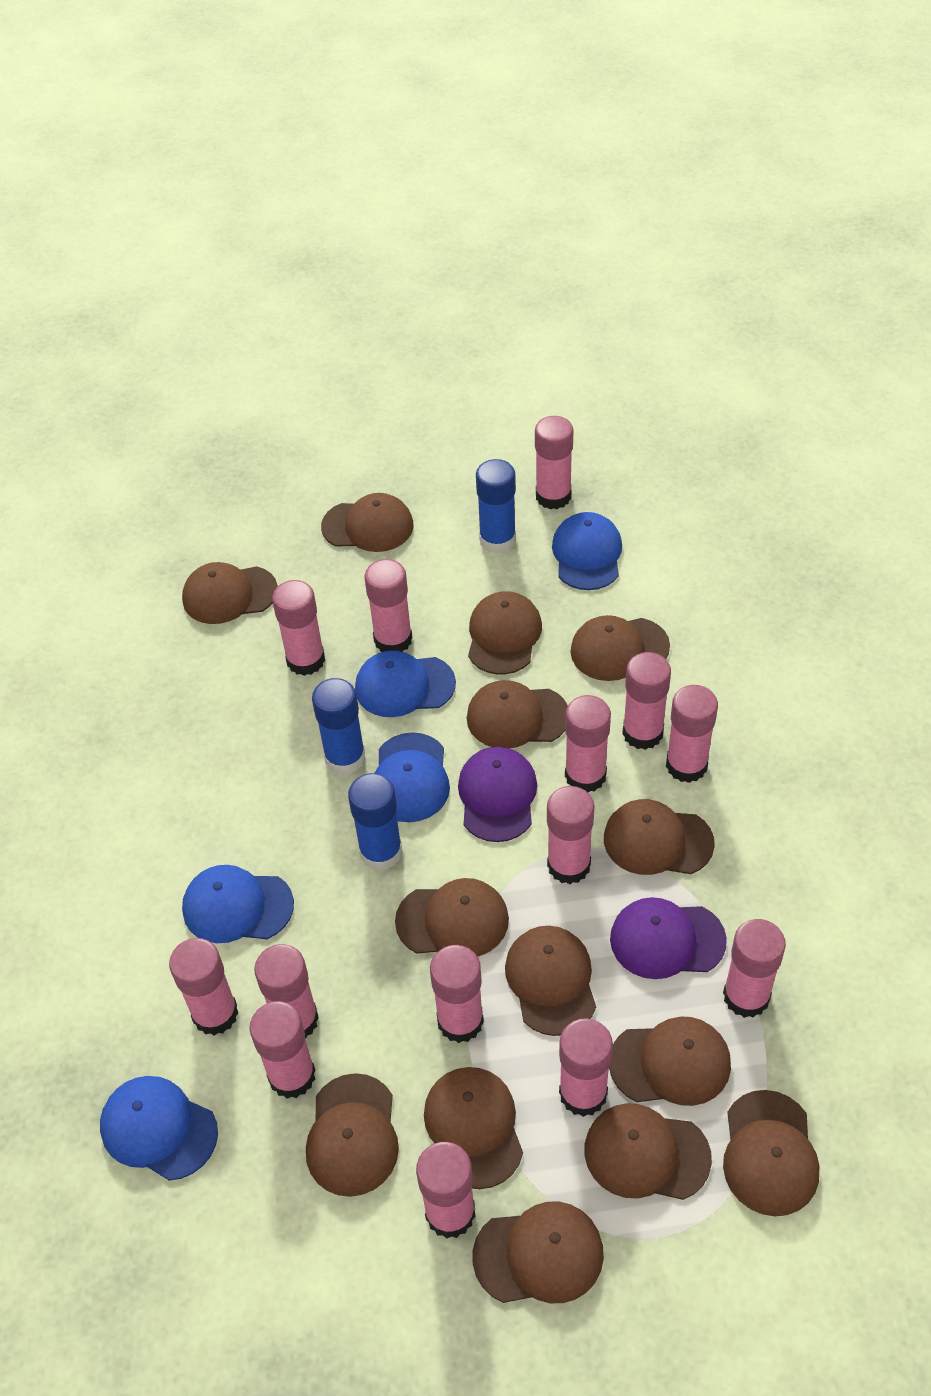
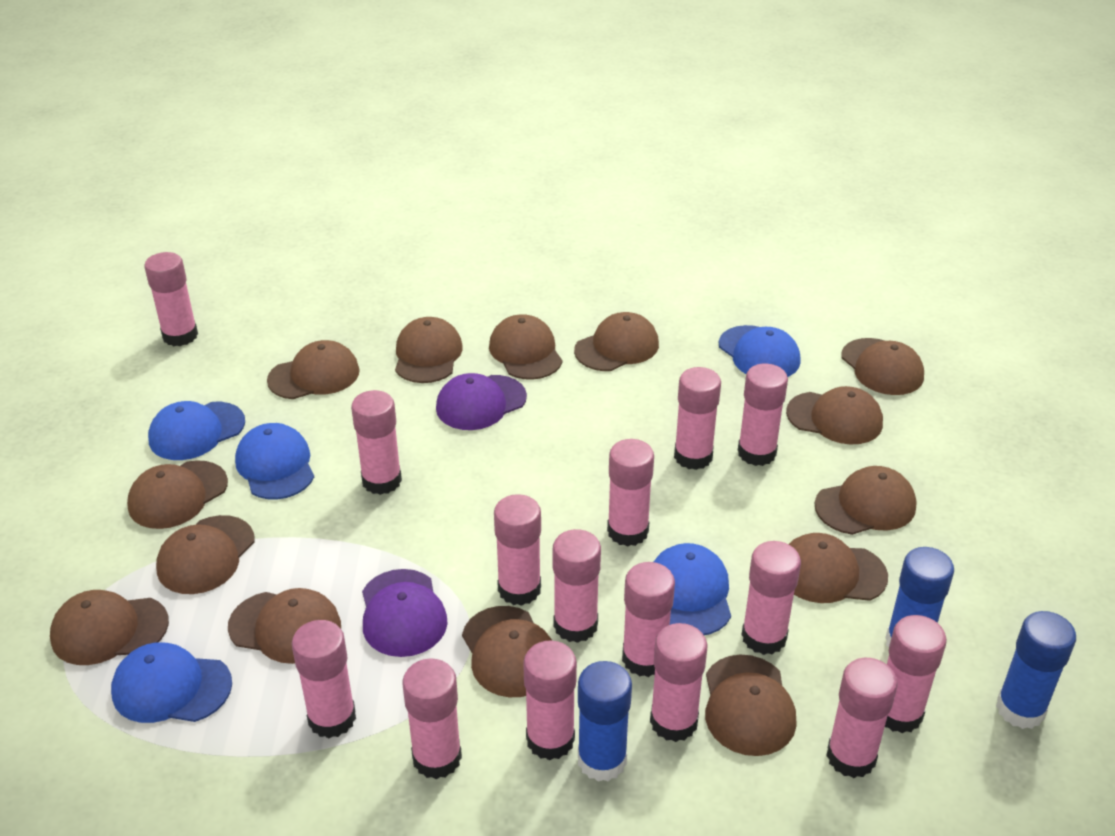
pink glue stick: 14 -> 15

